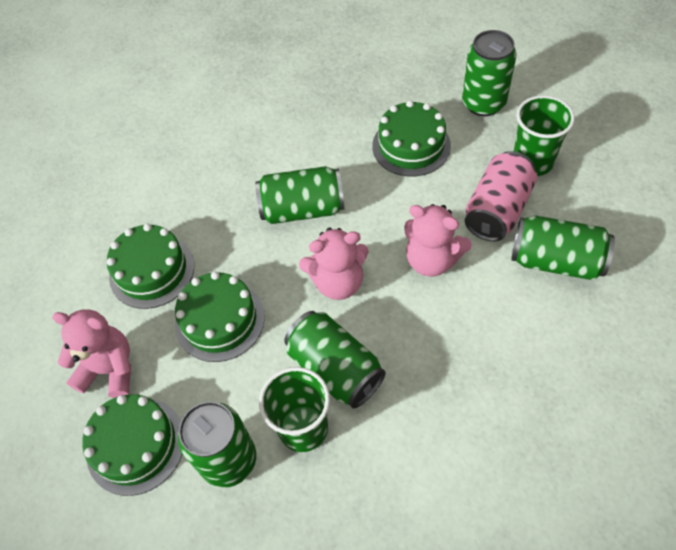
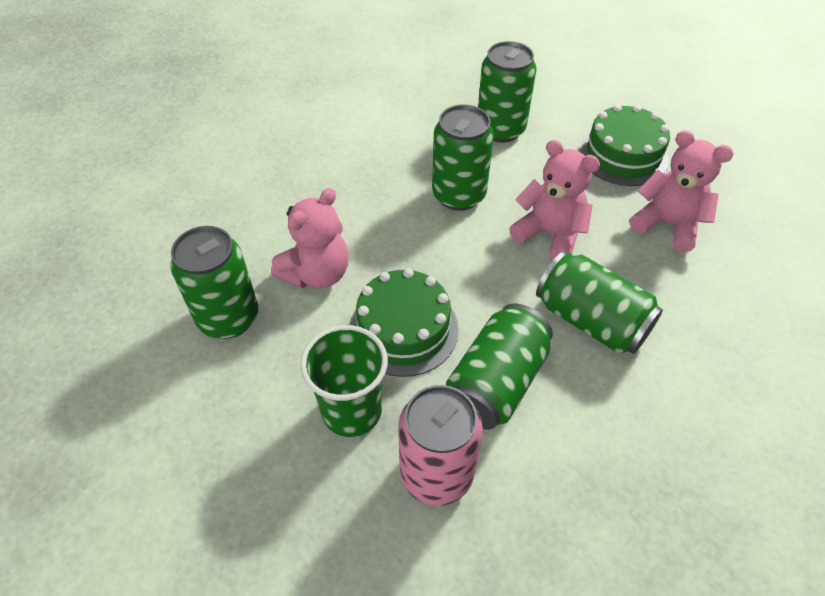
green cake: 4 -> 2
green cup: 2 -> 1

